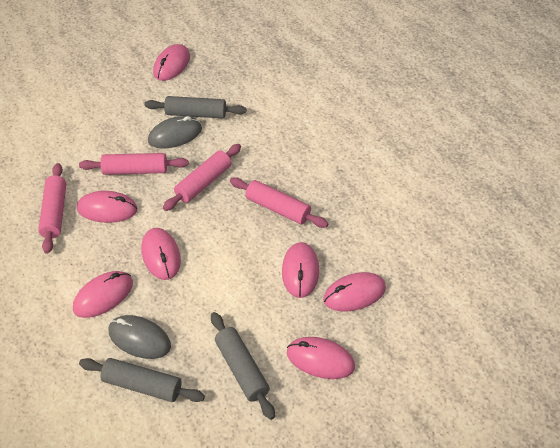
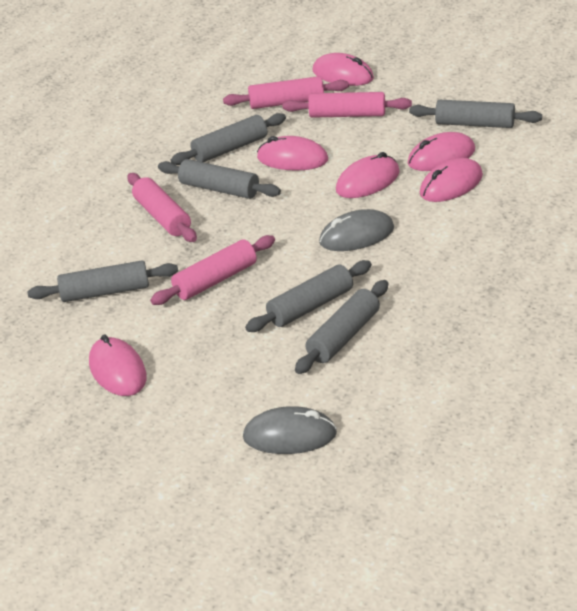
grey rolling pin: 3 -> 6
pink mouse: 7 -> 6

